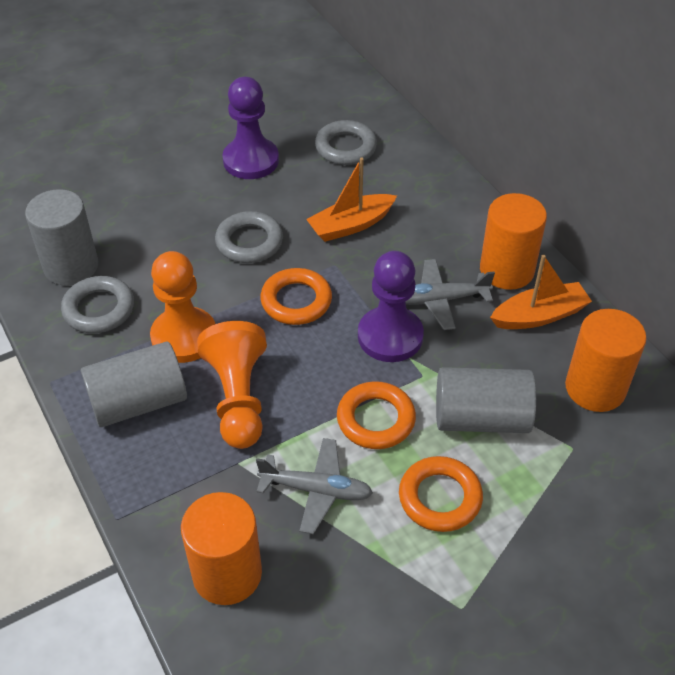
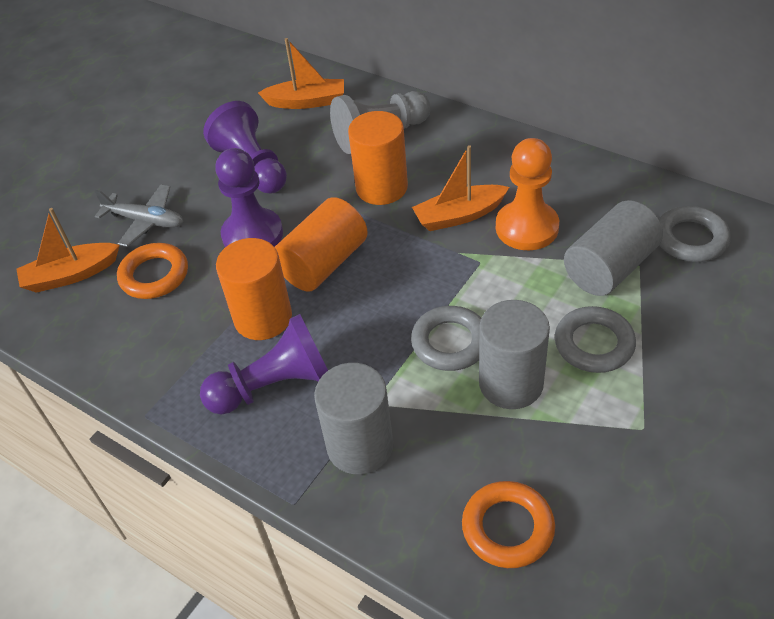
grey pawn: 0 -> 1
grey plane: 2 -> 1
orange boat: 2 -> 3
orange pawn: 2 -> 1
orange ring: 3 -> 2
purple pawn: 2 -> 3

